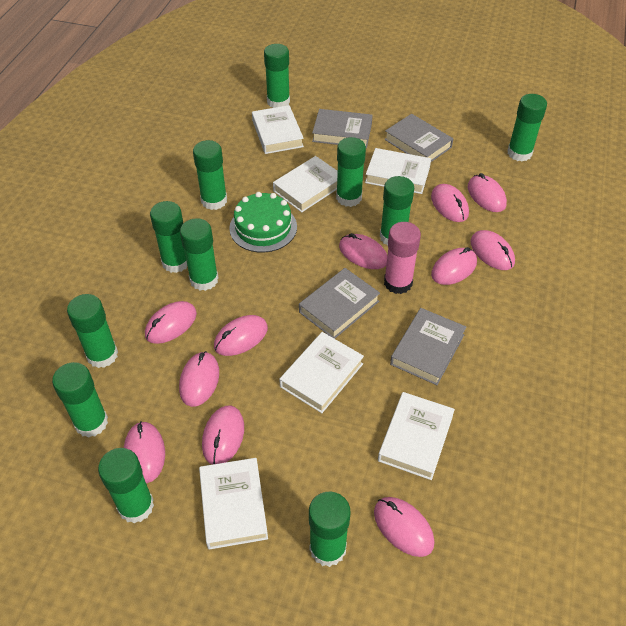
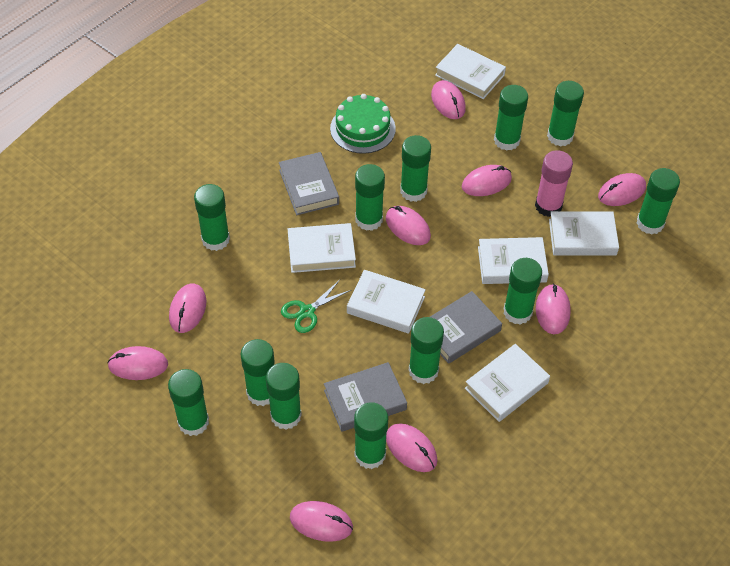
green glue stick: 11 -> 12
green scissors: 0 -> 1
grey book: 4 -> 3
pink mouse: 11 -> 9

